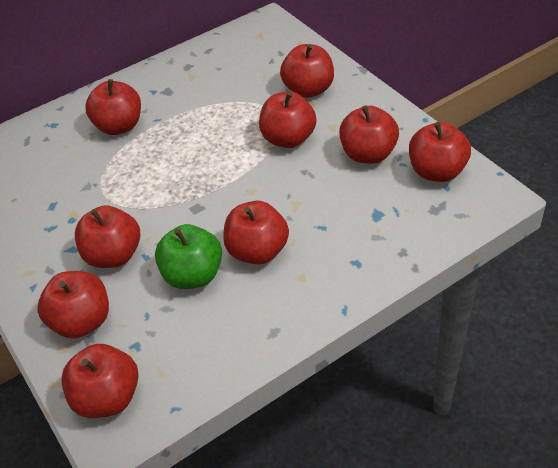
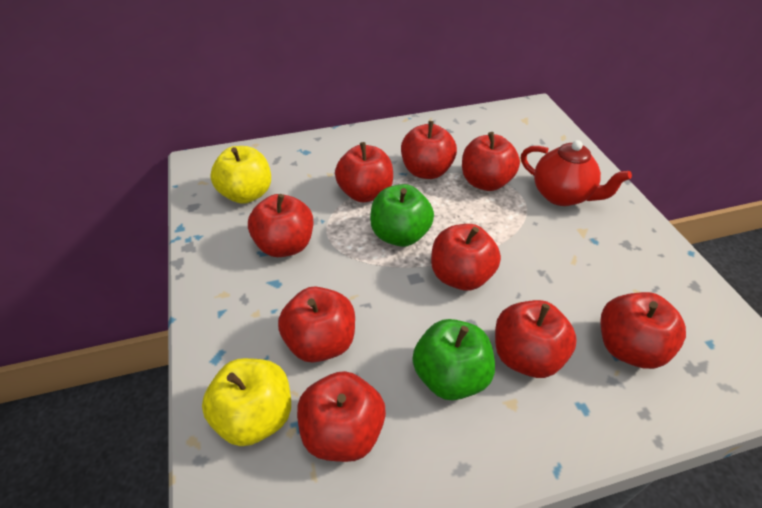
green apple: 1 -> 2
red teapot: 0 -> 1
yellow apple: 0 -> 2

